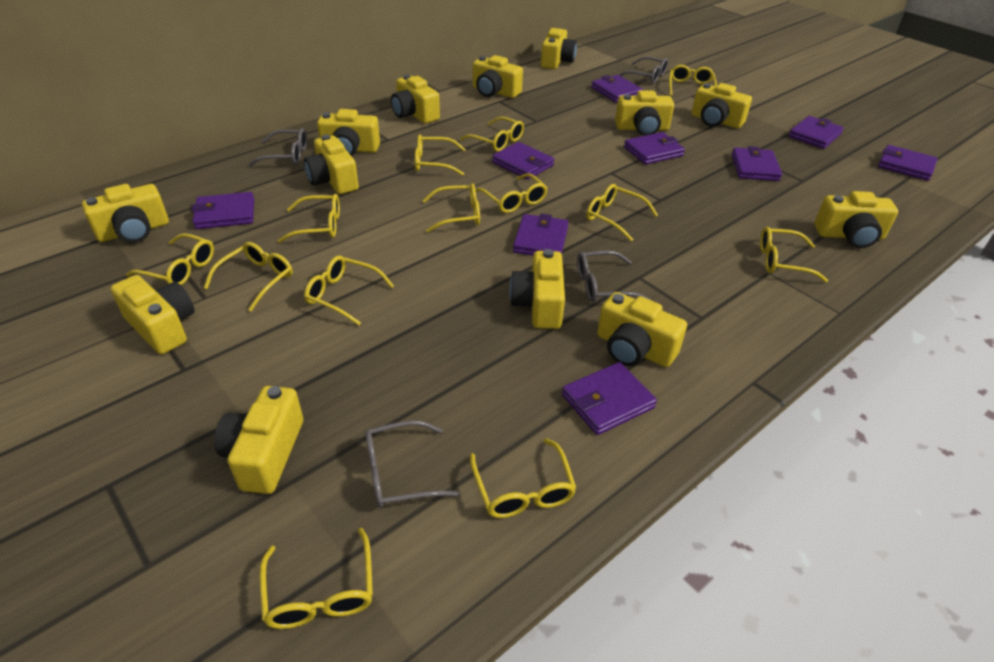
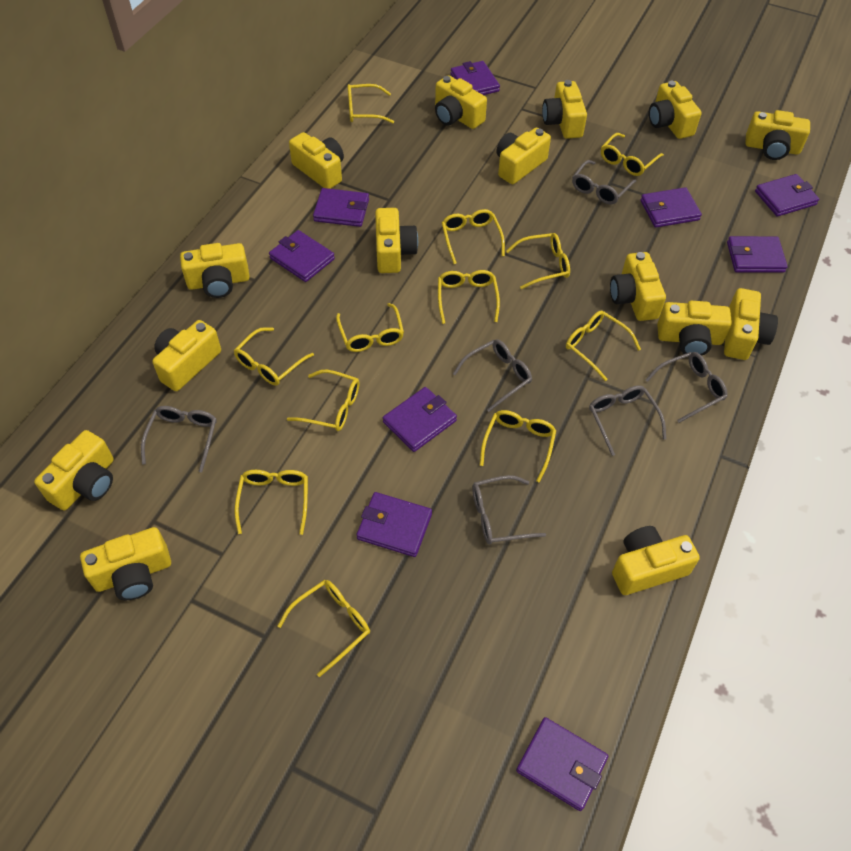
grey glasses: 4 -> 6
yellow camera: 13 -> 15
yellow glasses: 13 -> 12

